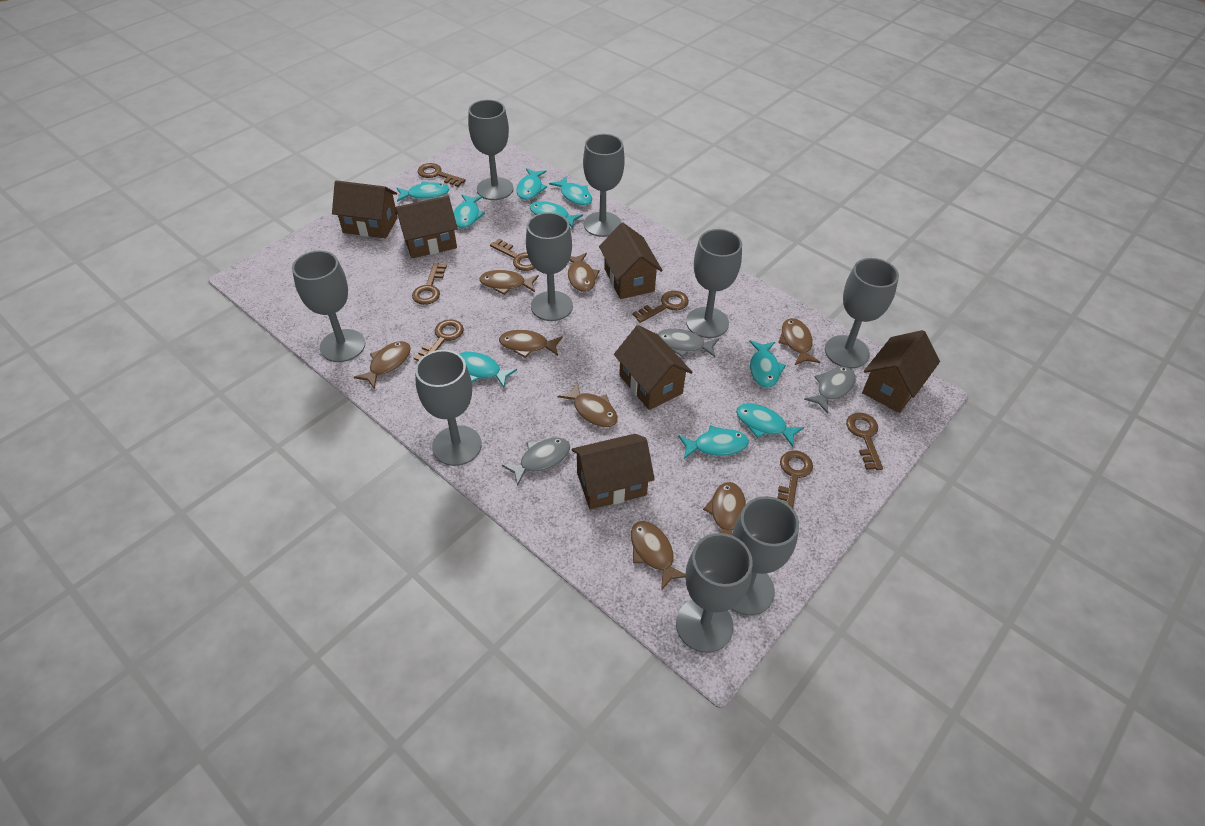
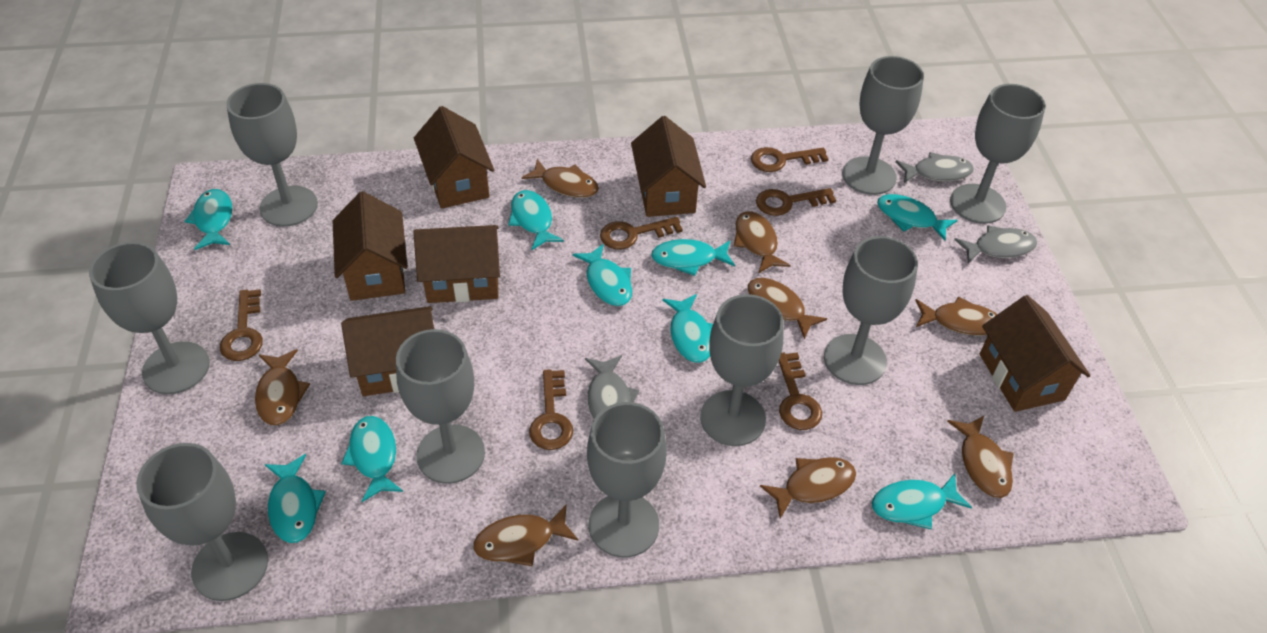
brown key: 7 -> 6

